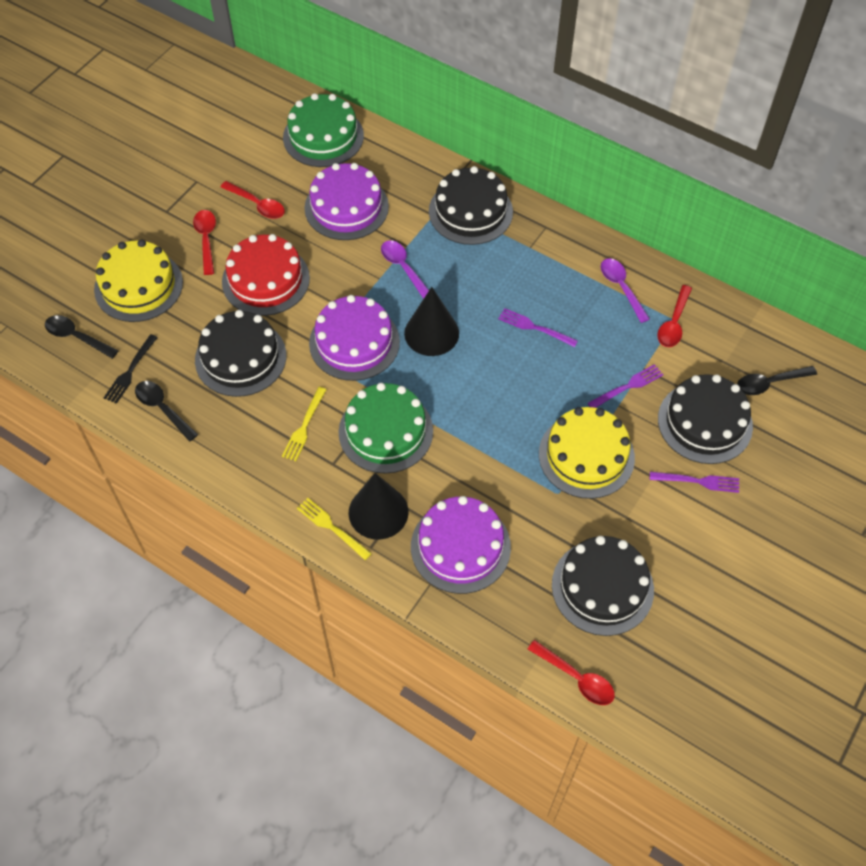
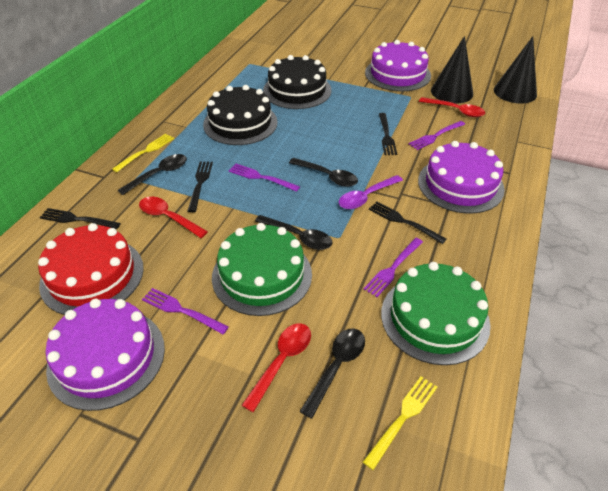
black cake: 4 -> 2
black fork: 1 -> 4
black spoon: 3 -> 4
purple fork: 3 -> 4
purple spoon: 2 -> 1
red spoon: 4 -> 3
yellow cake: 2 -> 0

